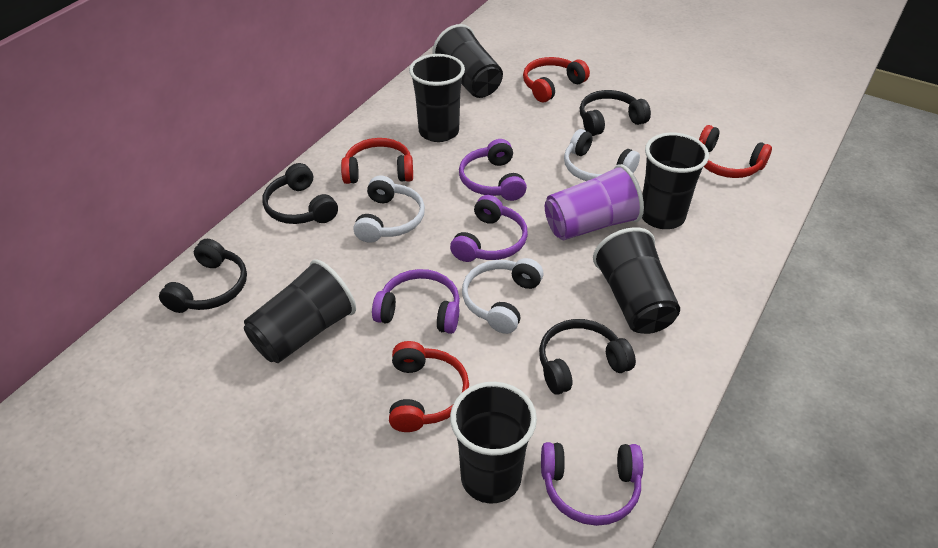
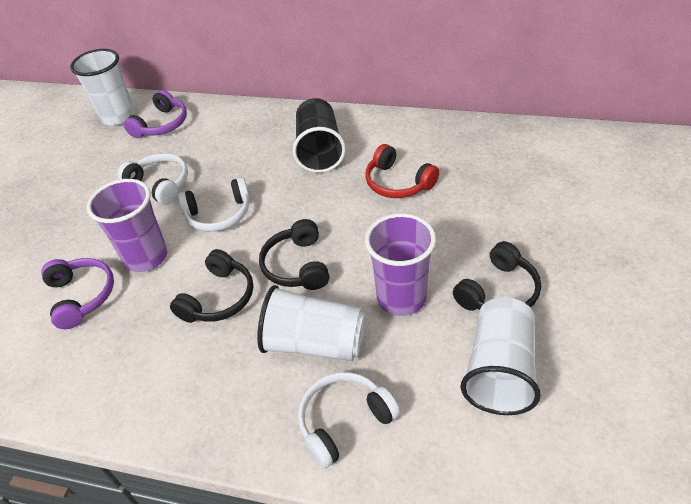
black cup: 6 -> 1
black headphones: 4 -> 3
purple cup: 1 -> 2
purple headphones: 4 -> 2
red headphones: 4 -> 1
white cup: 0 -> 3

